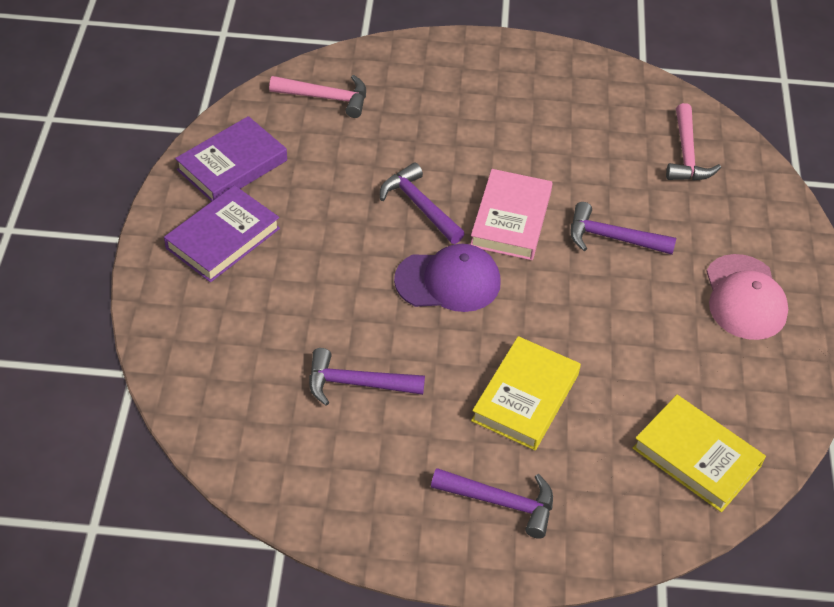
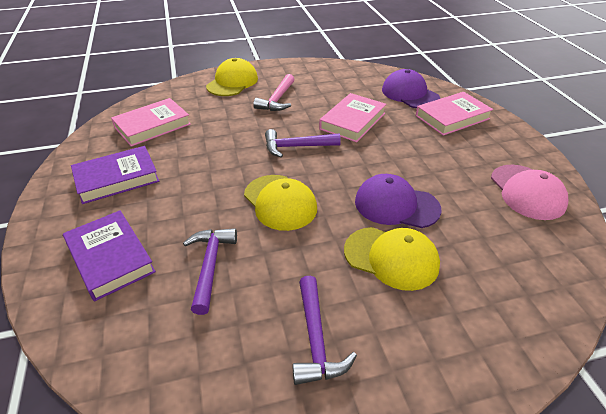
pink book: 1 -> 3
pink hammer: 2 -> 1
purple cap: 1 -> 2
purple hammer: 4 -> 3
yellow book: 2 -> 0
yellow cap: 0 -> 3

